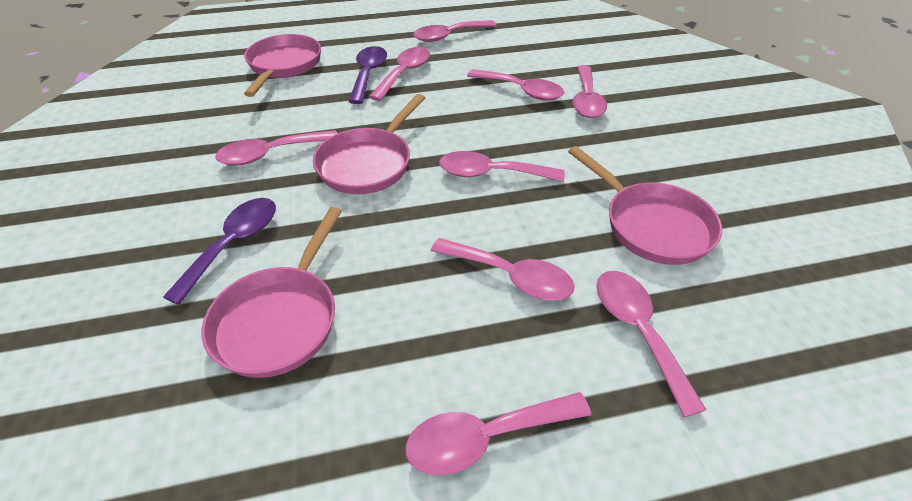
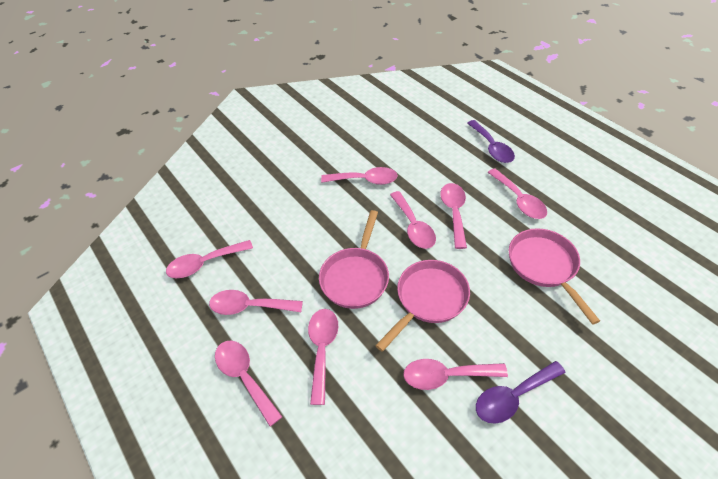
pink pan: 4 -> 3

